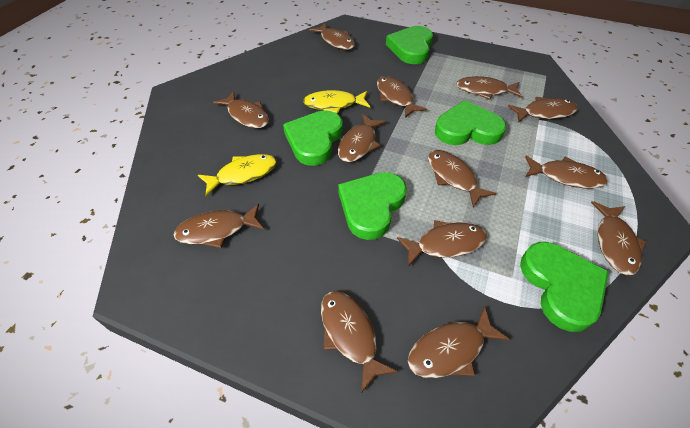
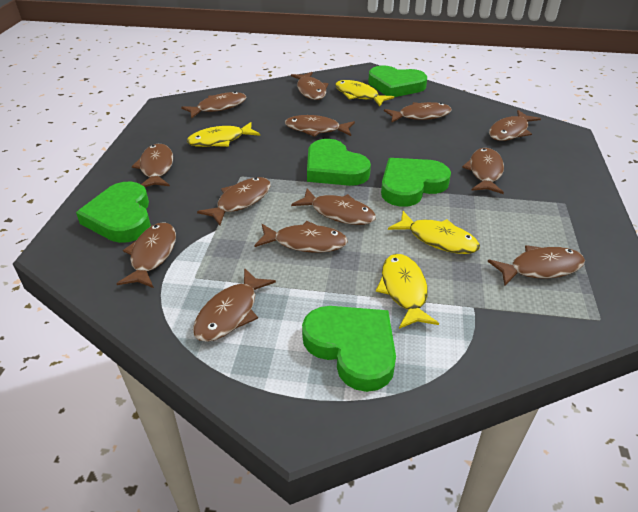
yellow fish: 2 -> 4

